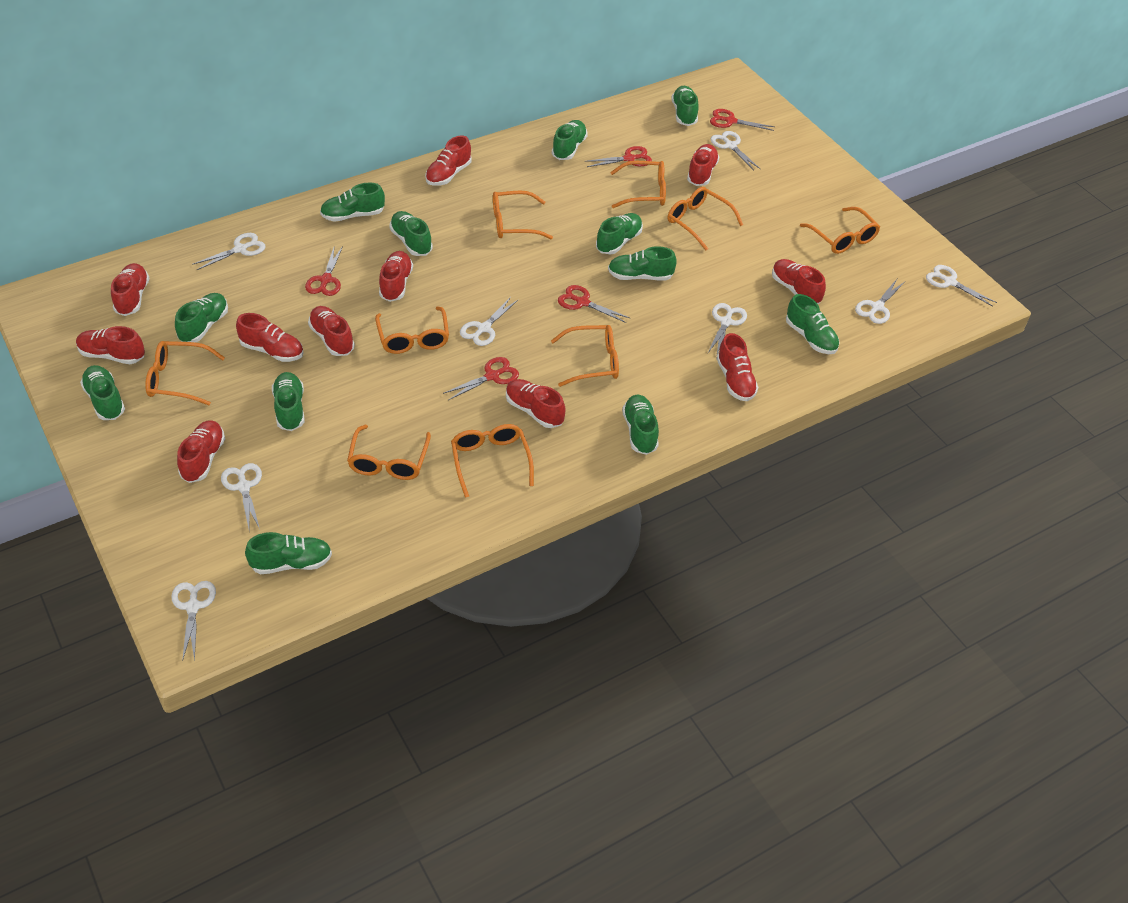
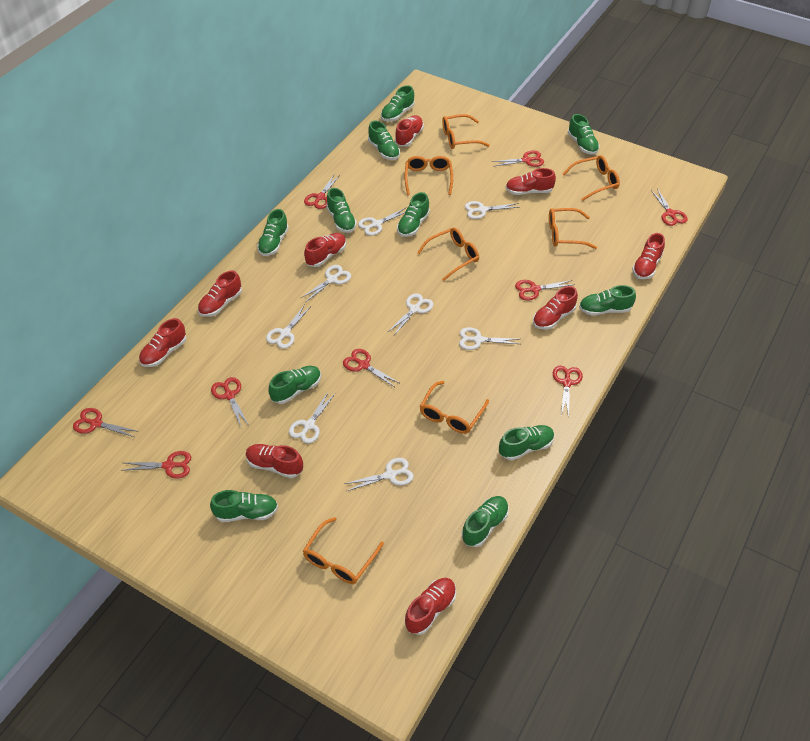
green shoe: 12 -> 11
orange glasses: 9 -> 7
red scissors: 5 -> 9
red shoe: 11 -> 9

